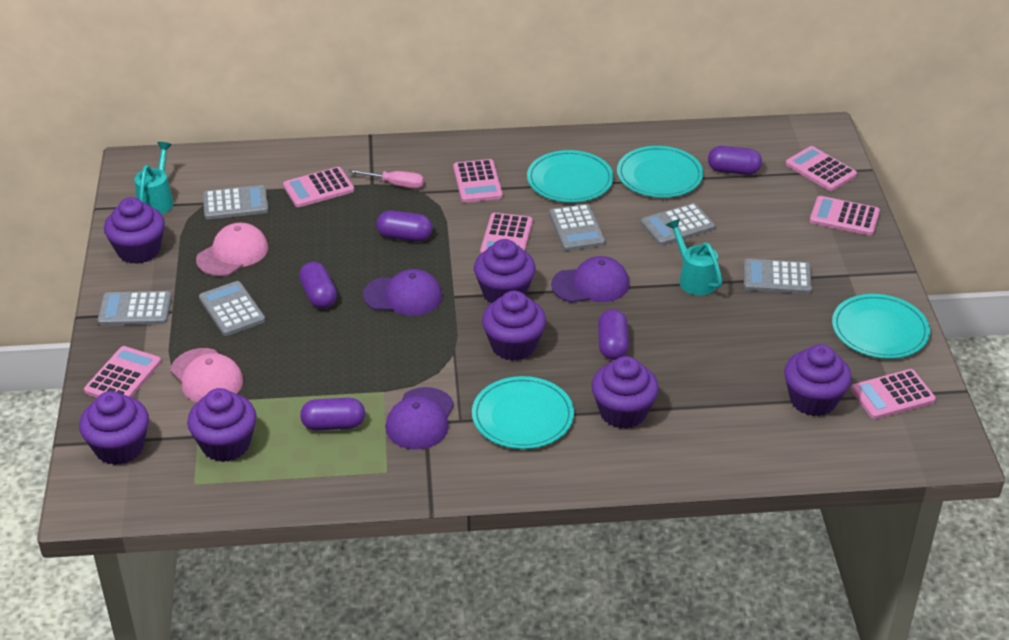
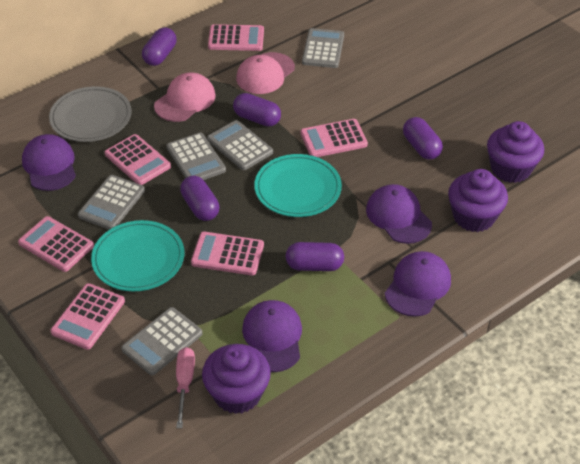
grey calculator: 6 -> 5
grey plate: 0 -> 1
pink calculator: 7 -> 6
purple cap: 3 -> 4
purple cupcake: 7 -> 3
turquoise plate: 4 -> 2
turquoise watering can: 2 -> 0

